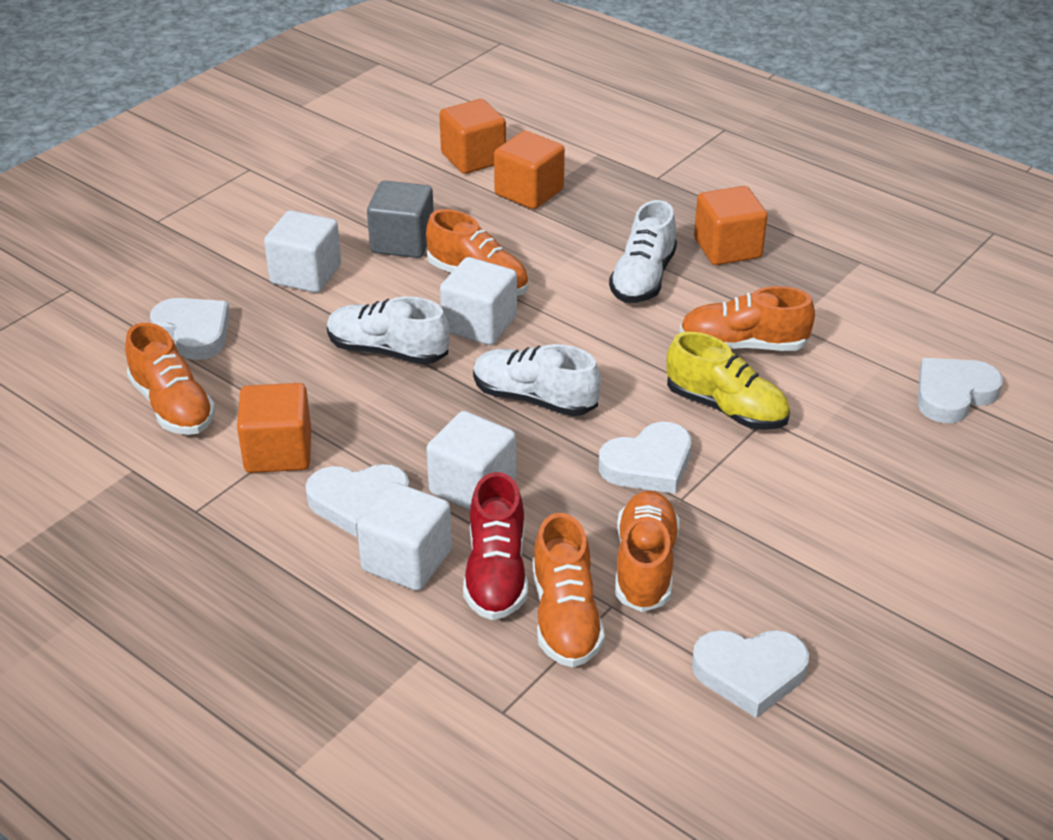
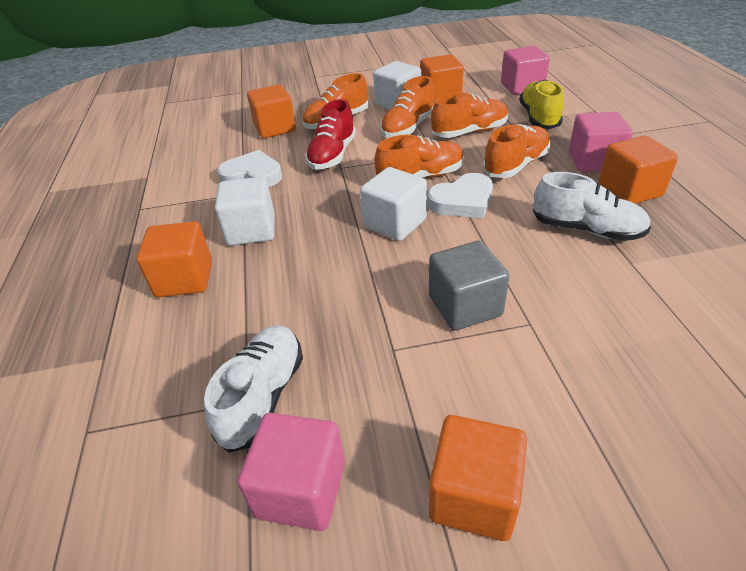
orange cube: 4 -> 5
pink cube: 0 -> 3
white cube: 4 -> 3
white heart: 5 -> 2
white shoe: 3 -> 2

